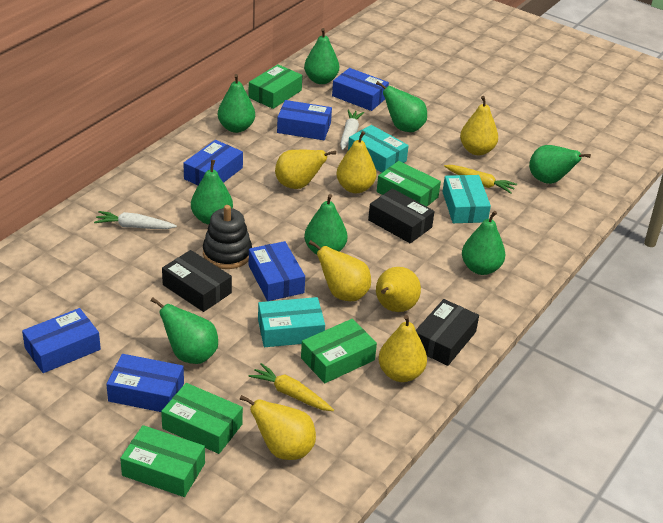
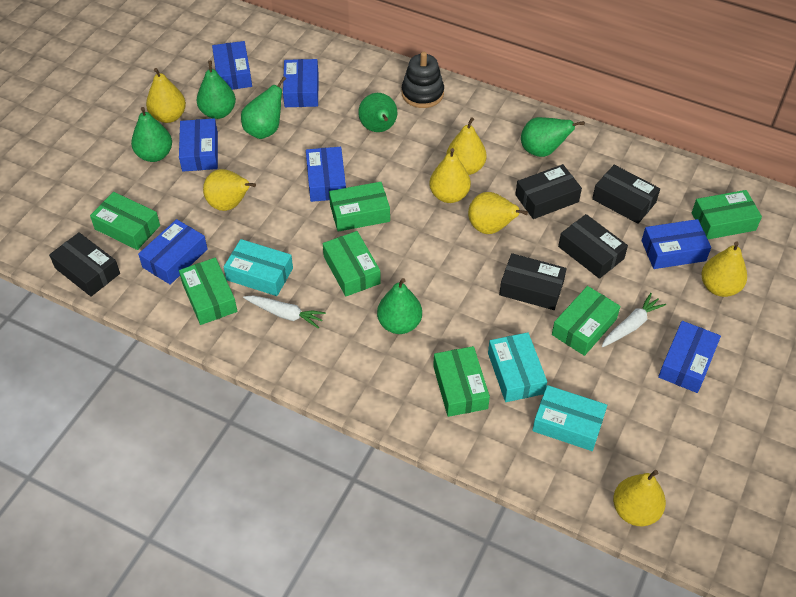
black box: 3 -> 5
blue box: 6 -> 7
green box: 5 -> 7
green pear: 8 -> 6
yellow carrot: 2 -> 0

